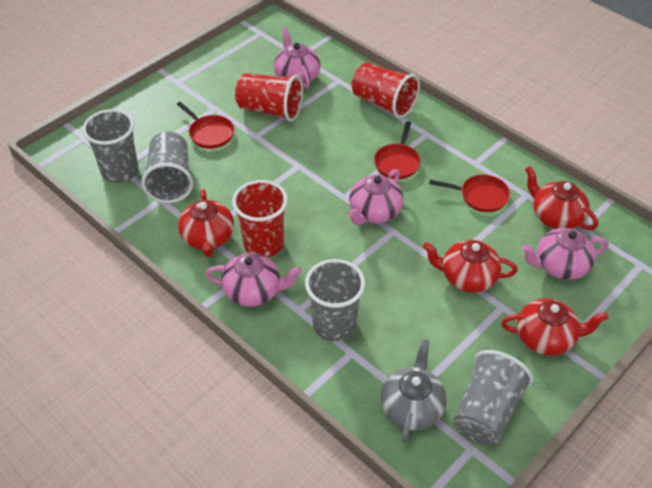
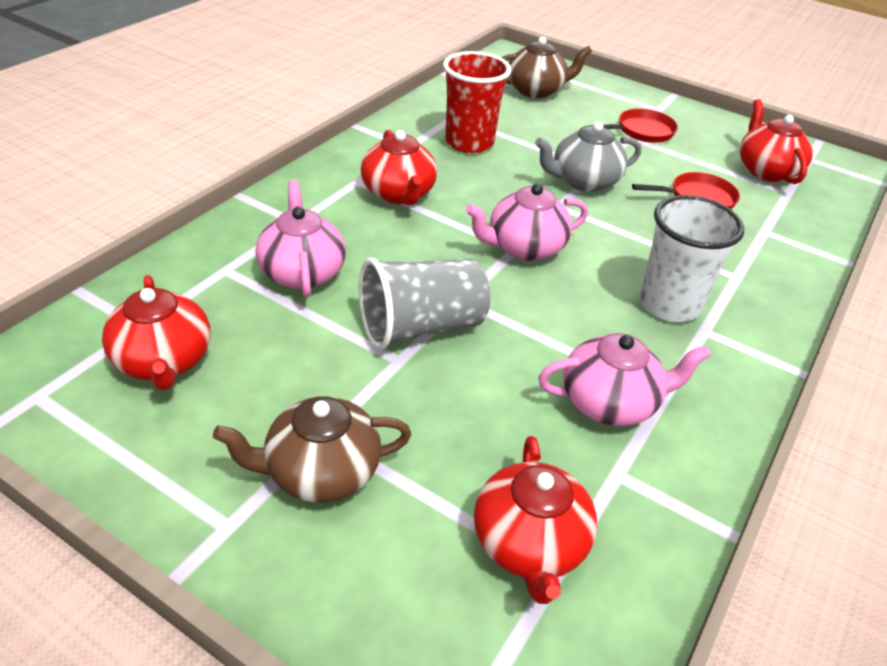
brown teapot: 0 -> 2
grey cup: 4 -> 1
pink teapot: 4 -> 3
red cup: 3 -> 1
red pan: 3 -> 2
white cup: 0 -> 1

